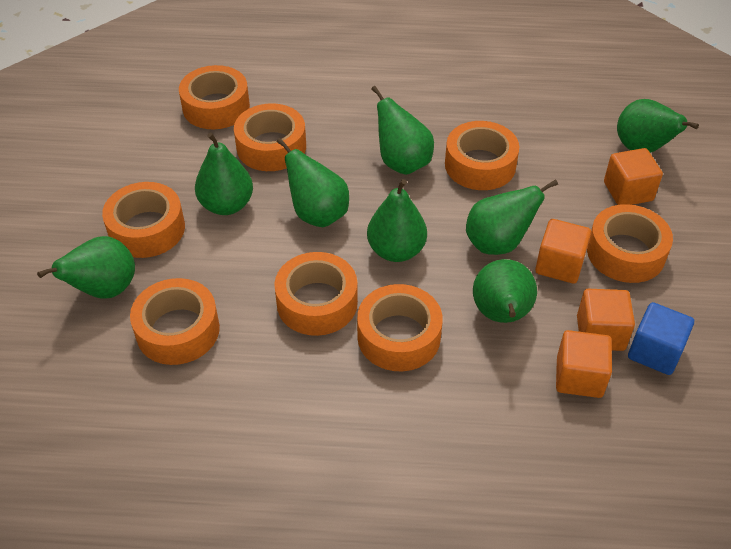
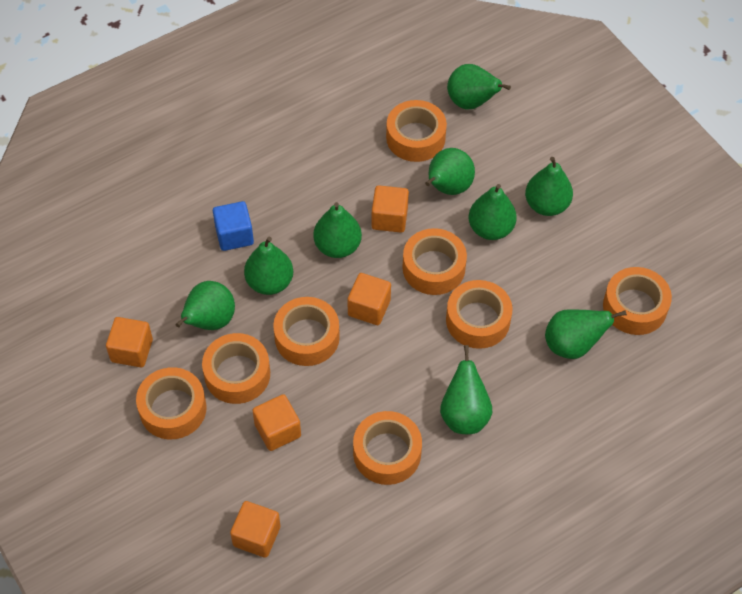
green pear: 8 -> 9
orange cube: 4 -> 5

